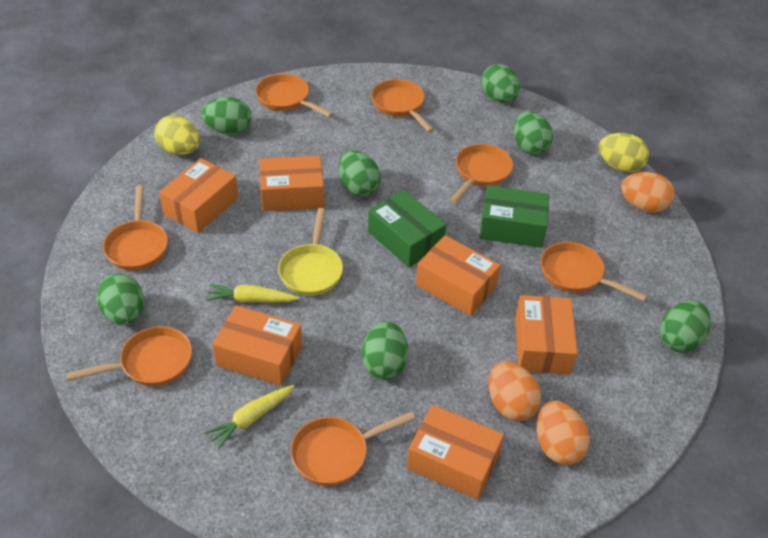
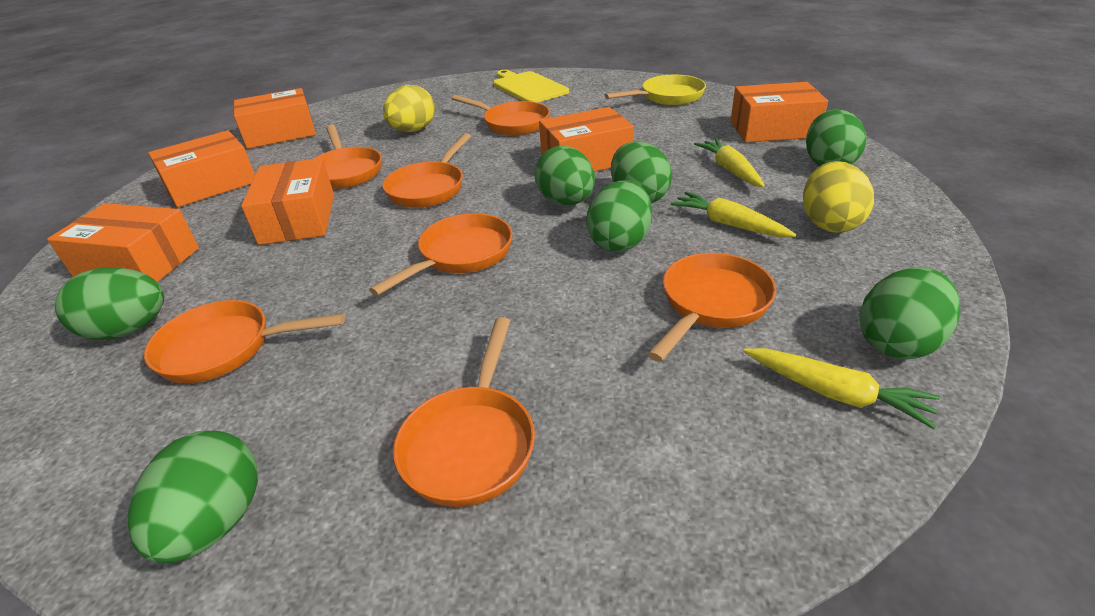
green box: 2 -> 0
orange egg: 3 -> 0
yellow carrot: 2 -> 3
yellow cutting board: 0 -> 1

